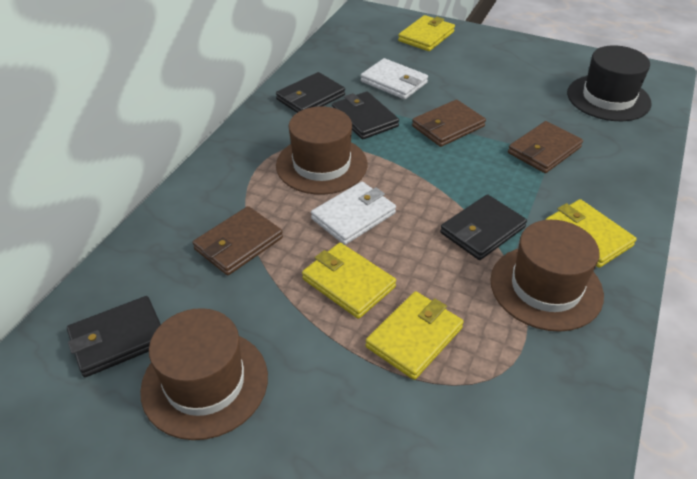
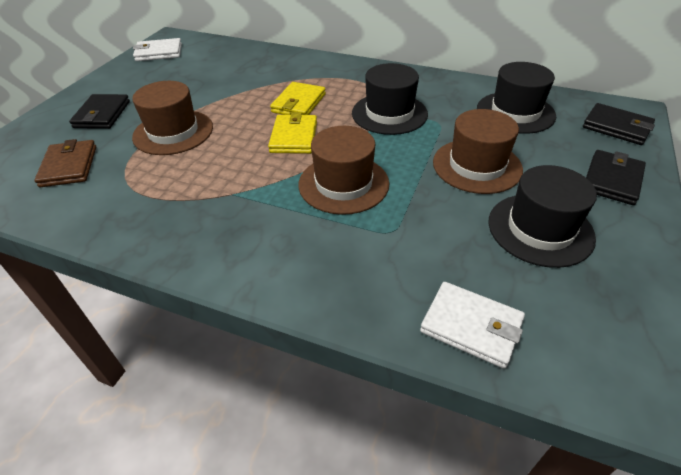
black hat: 1 -> 3
black wallet: 4 -> 3
brown wallet: 3 -> 1
yellow wallet: 4 -> 2

